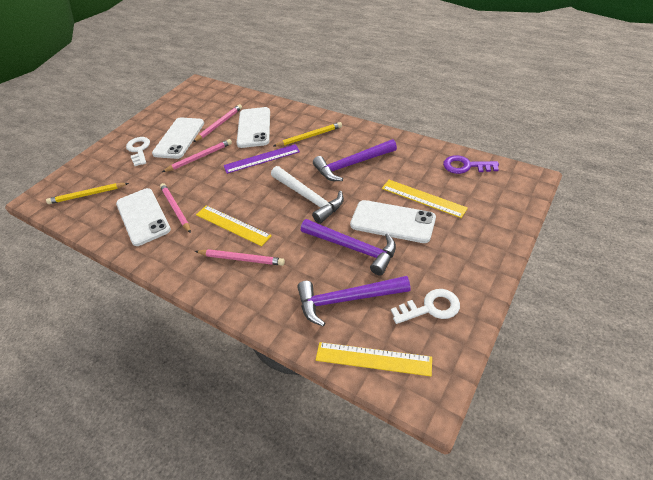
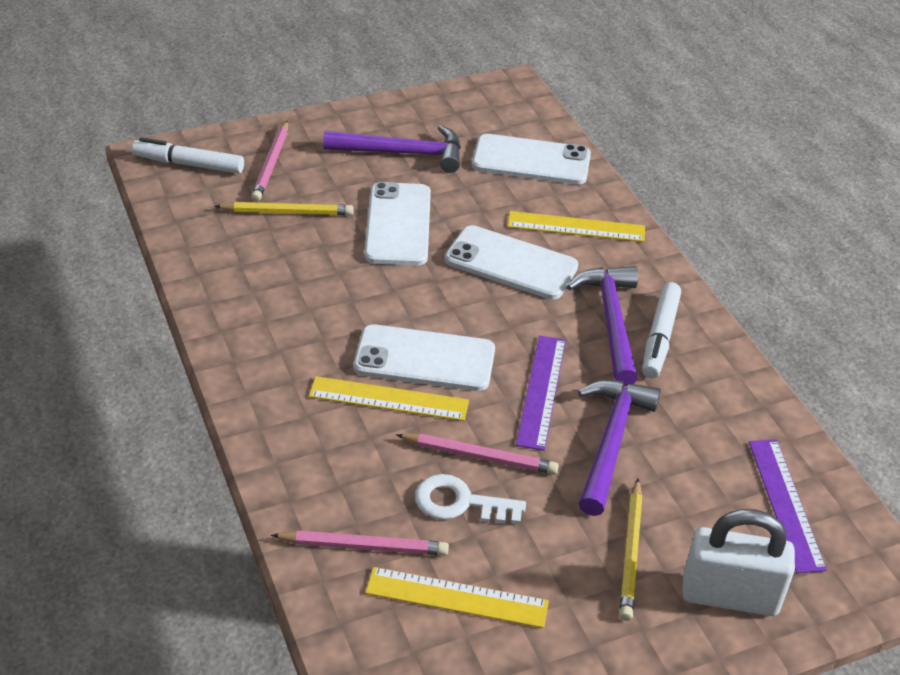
pink pencil: 4 -> 3
purple key: 1 -> 0
purple ruler: 1 -> 2
white hammer: 1 -> 0
white key: 2 -> 1
white marker: 0 -> 2
white padlock: 0 -> 1

